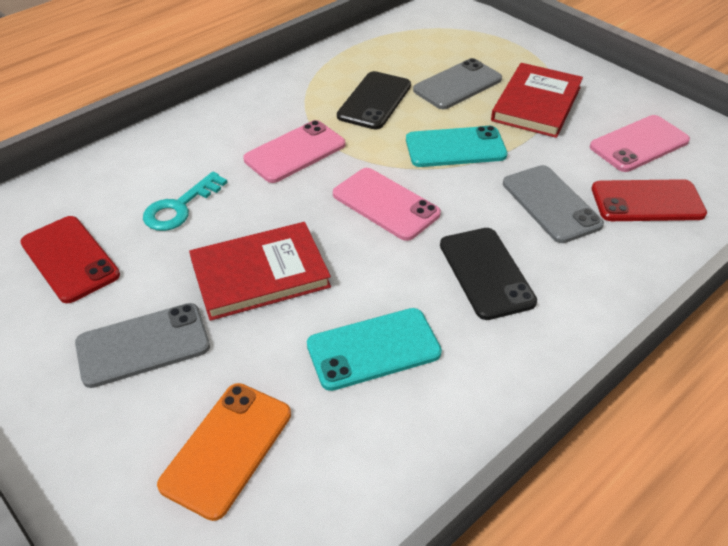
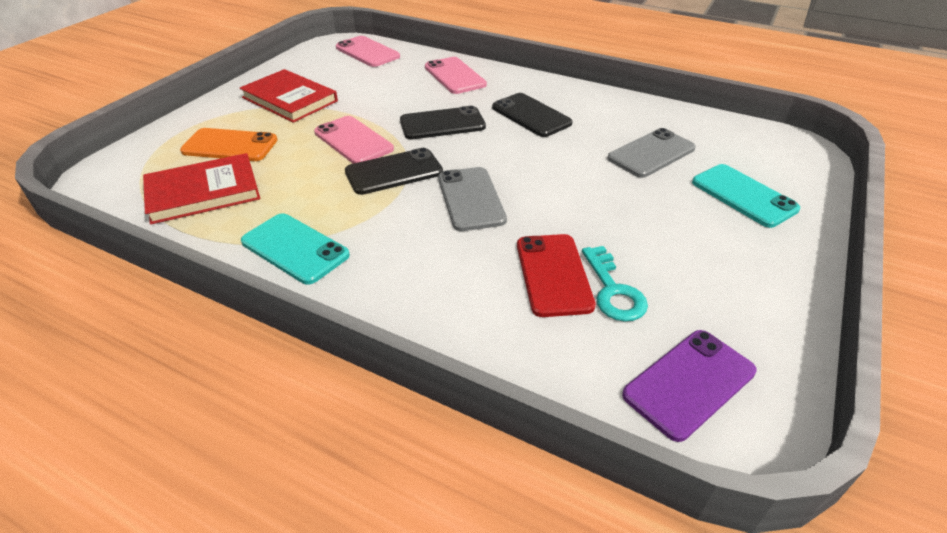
black phone: 2 -> 3
grey phone: 3 -> 2
purple phone: 0 -> 1
red phone: 2 -> 1

